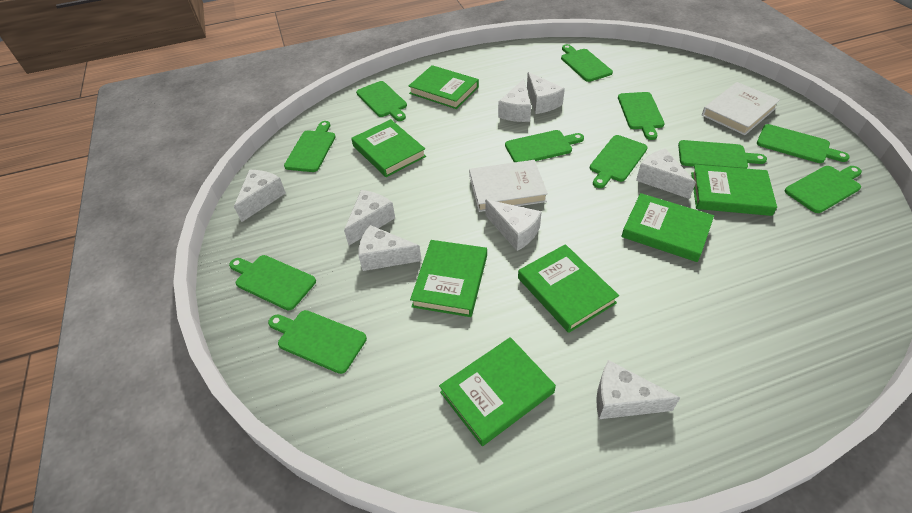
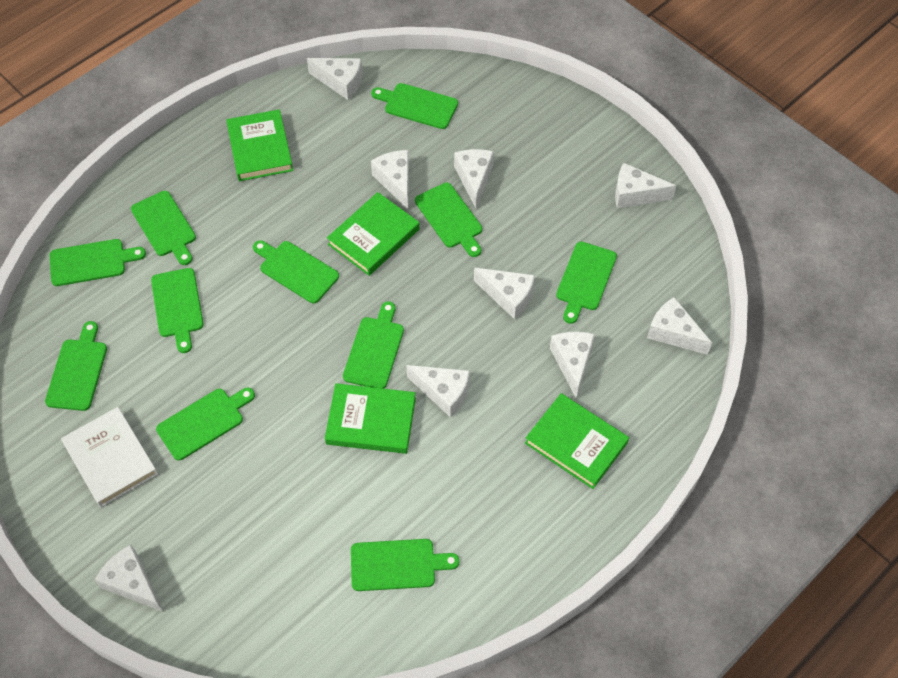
green book: 7 -> 4
white book: 2 -> 1
white cheese: 8 -> 9

